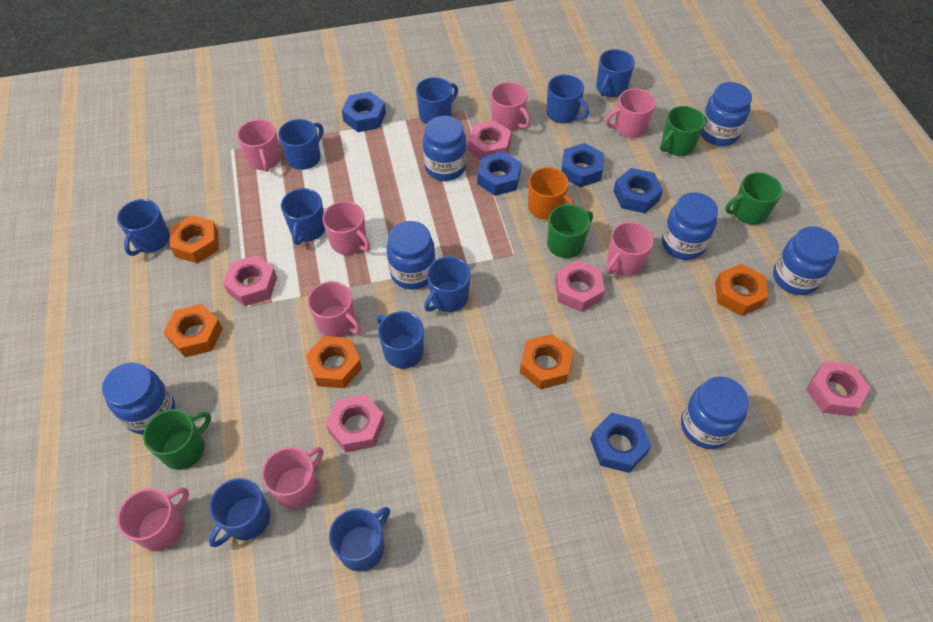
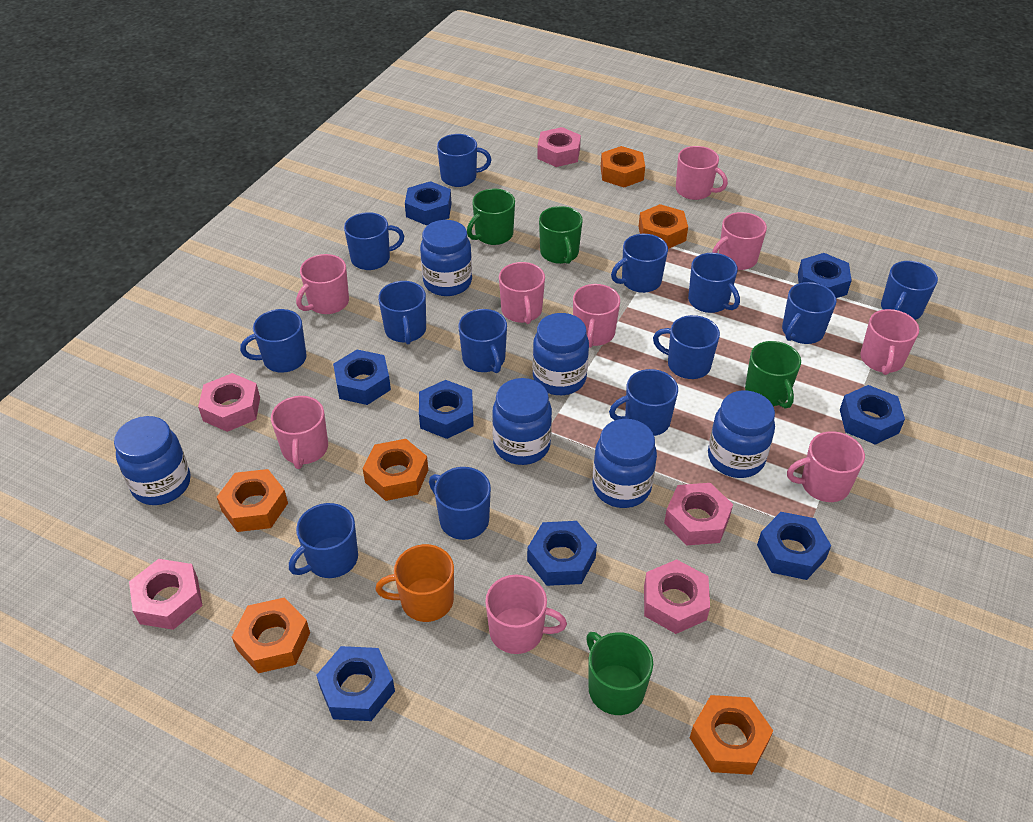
blue jar: 7 -> 6
blue mug: 10 -> 13
blue nut: 5 -> 8
orange nut: 5 -> 6
pink mug: 8 -> 9

